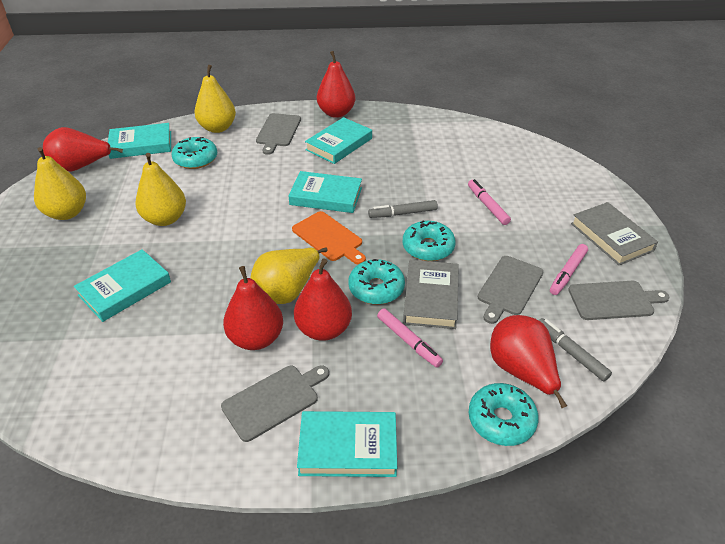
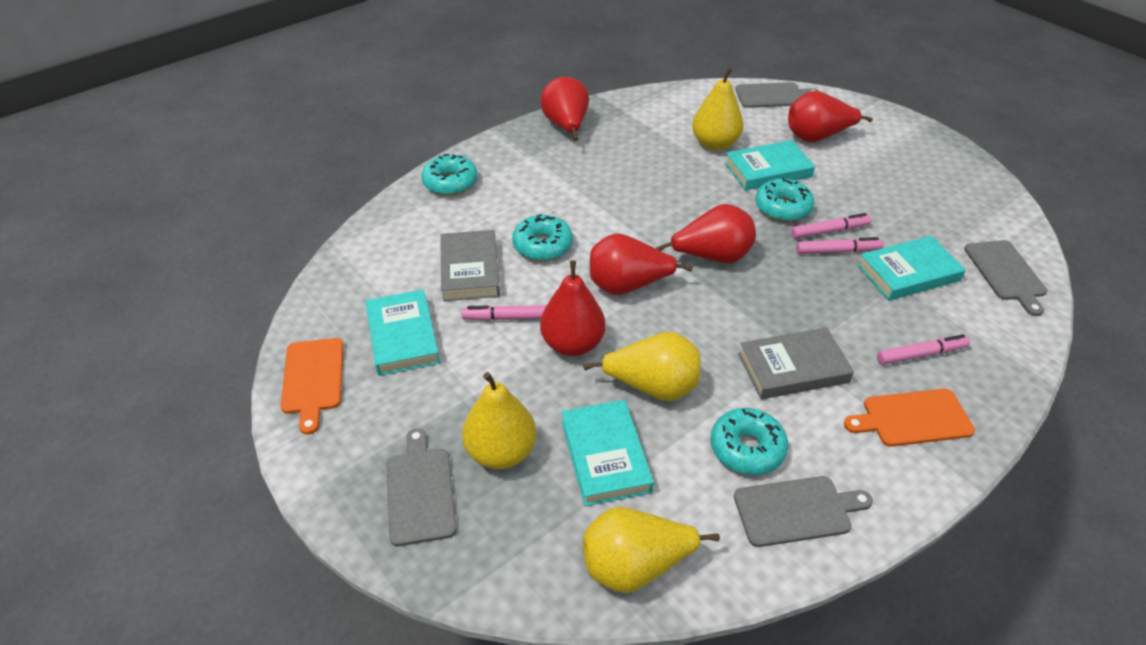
grey marker: 2 -> 0
orange cutting board: 1 -> 2
pink marker: 3 -> 4
turquoise book: 5 -> 4

